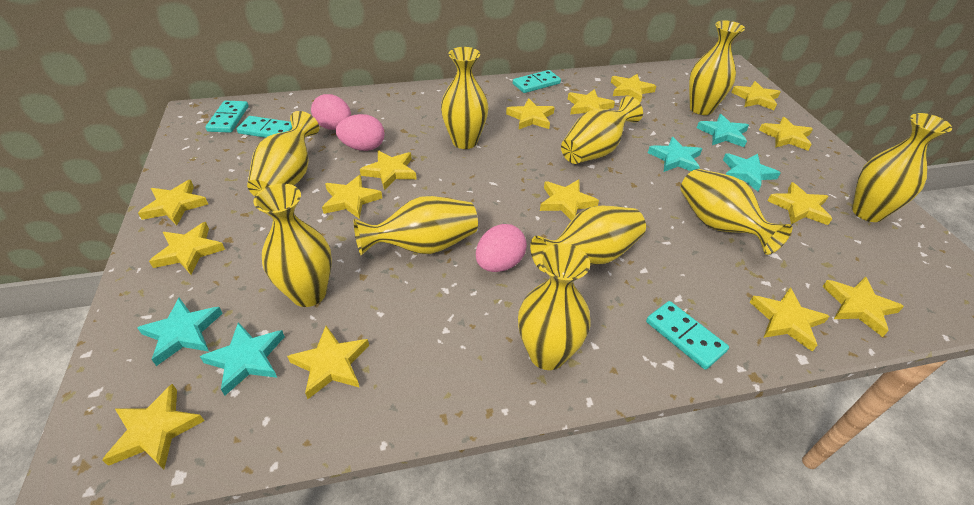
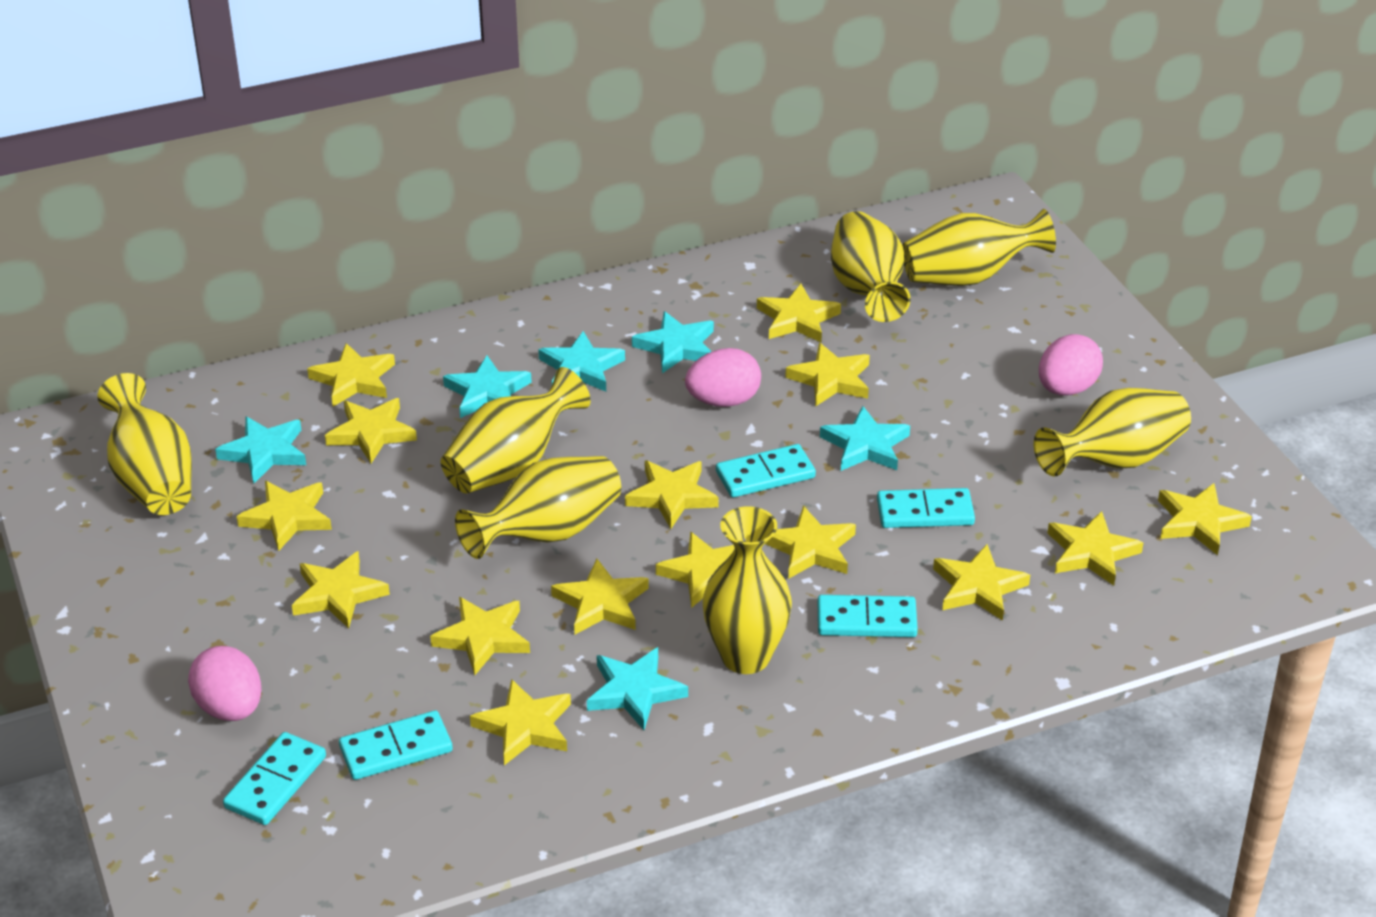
turquoise domino: 4 -> 5
turquoise star: 5 -> 6
yellow vase: 10 -> 7

